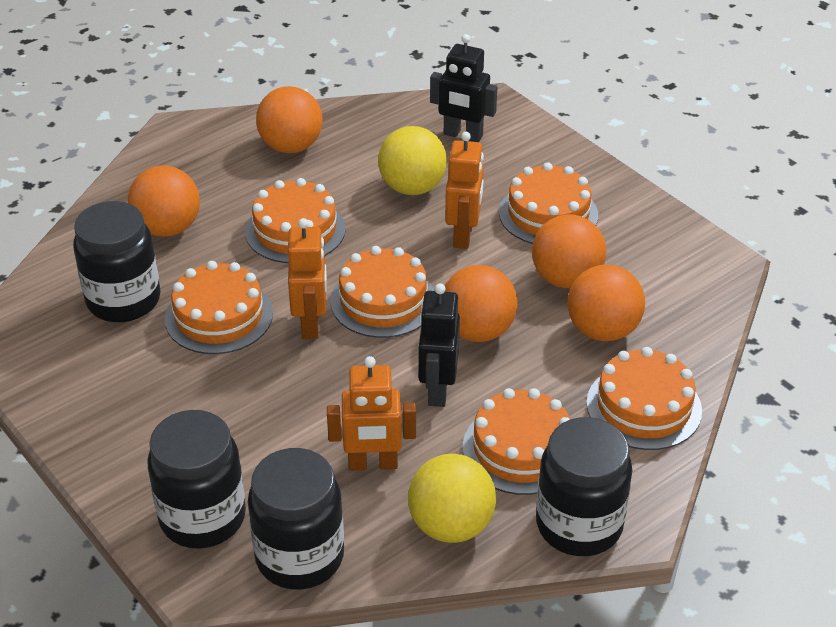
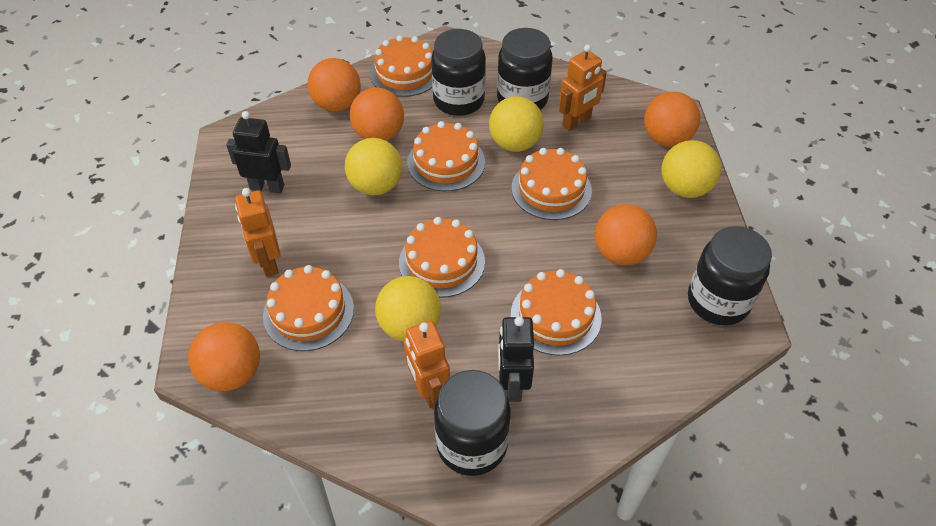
yellow ball: 2 -> 4

